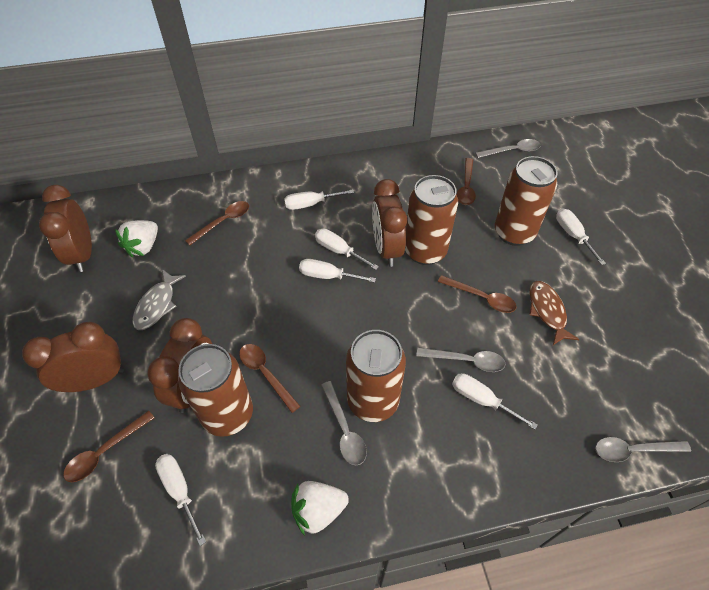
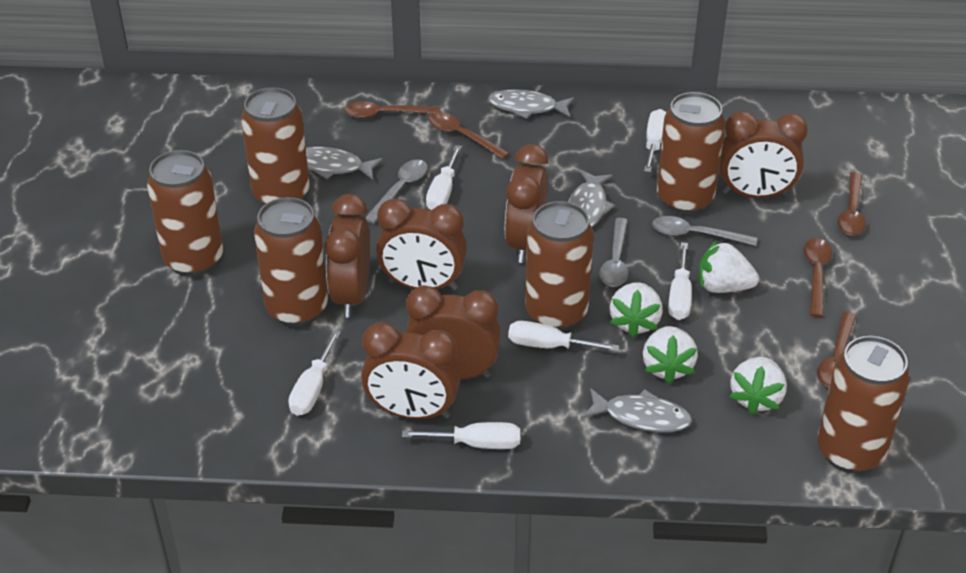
brown can: 4 -> 6
brown clock: 4 -> 6
brown fish: 1 -> 0
grey fish: 1 -> 4
grey spoon: 4 -> 3
white strawberry: 2 -> 4

